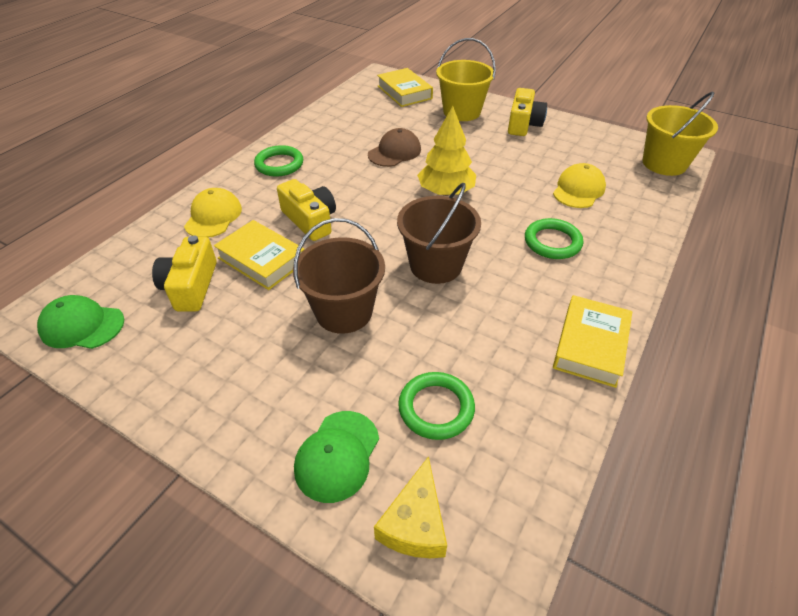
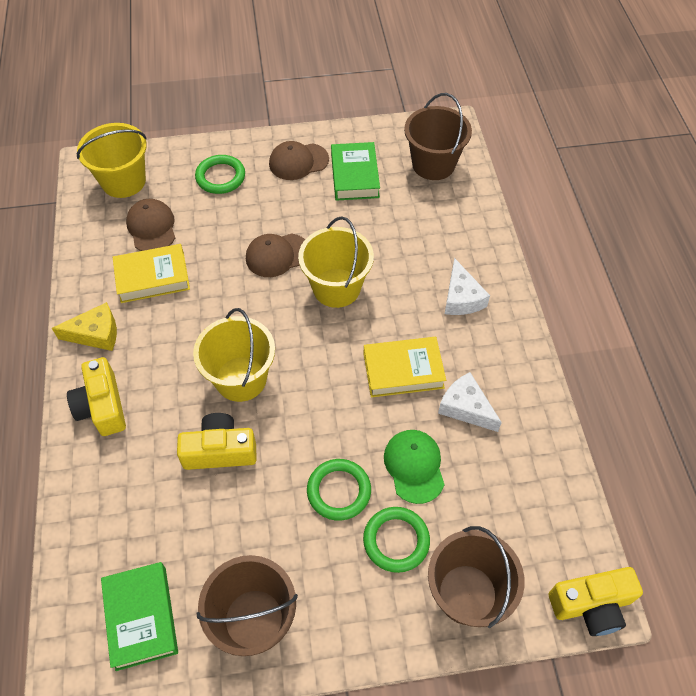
brown bucket: 2 -> 3
brown cap: 1 -> 3
green book: 0 -> 2
green cap: 2 -> 1
white cheese: 0 -> 2
yellow book: 3 -> 2
yellow bucket: 2 -> 3
yellow cap: 2 -> 0
yellow tree: 1 -> 0

